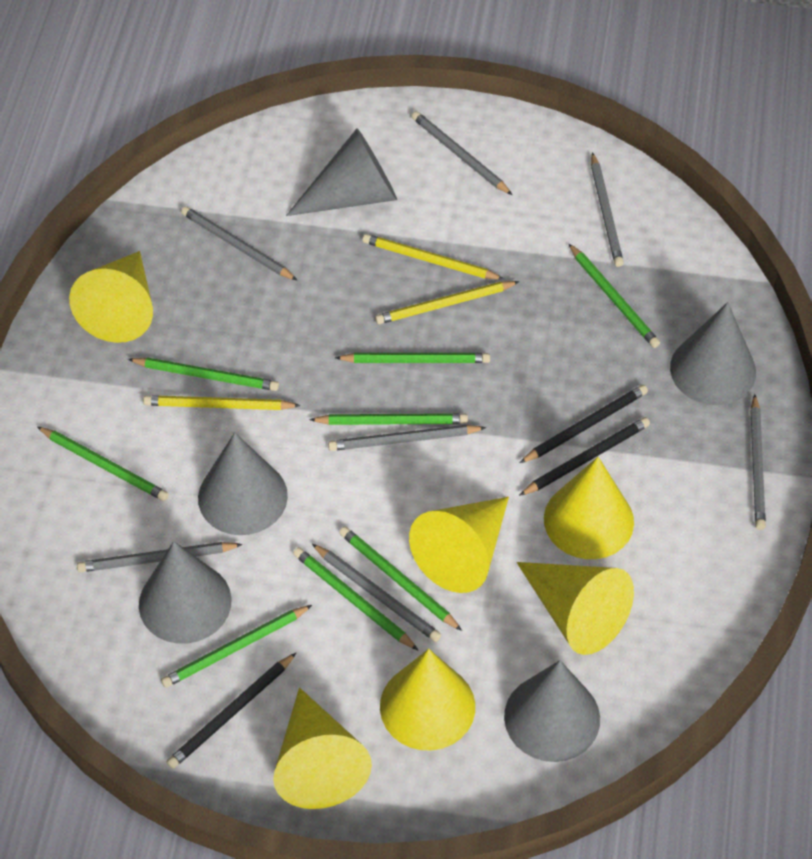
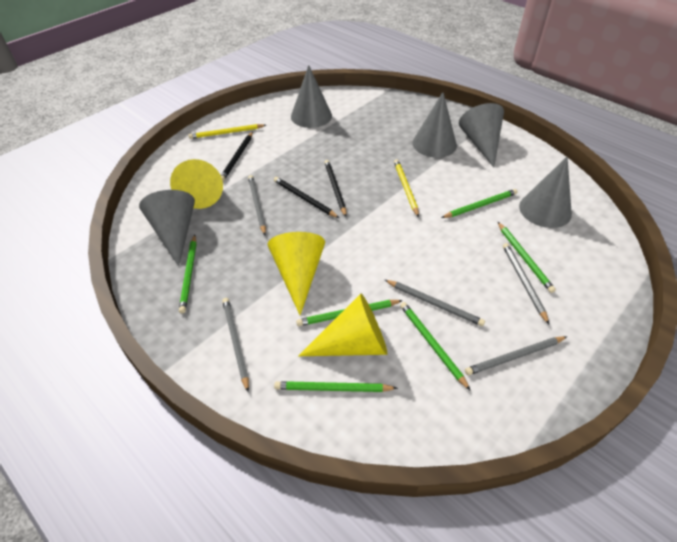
green pencil: 8 -> 6
grey pencil: 7 -> 5
yellow cone: 6 -> 3
yellow pencil: 3 -> 2

